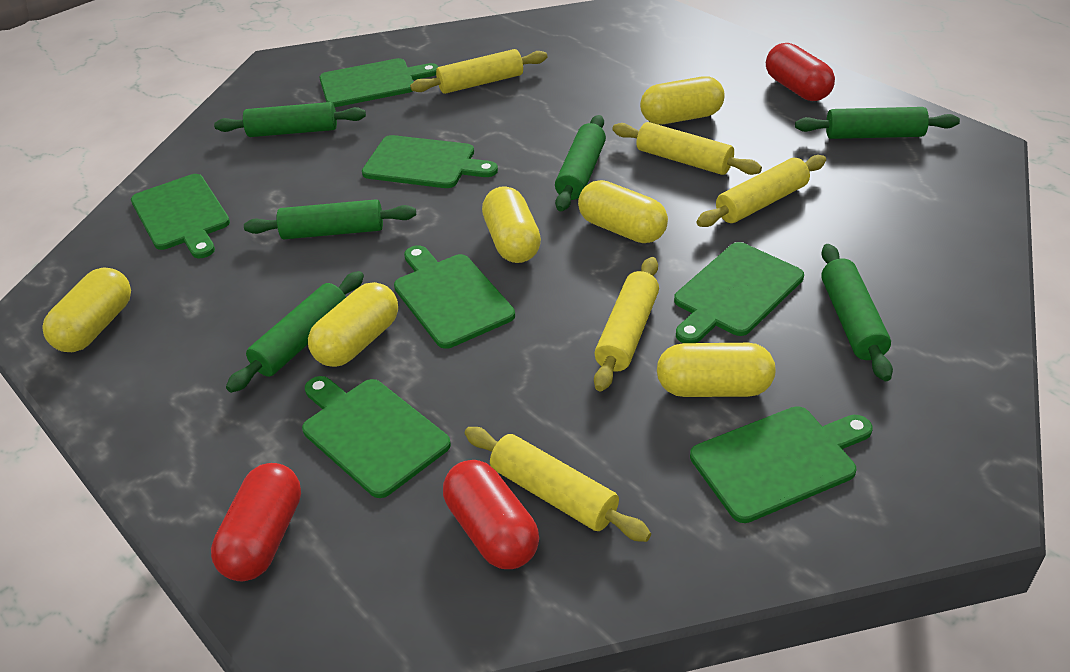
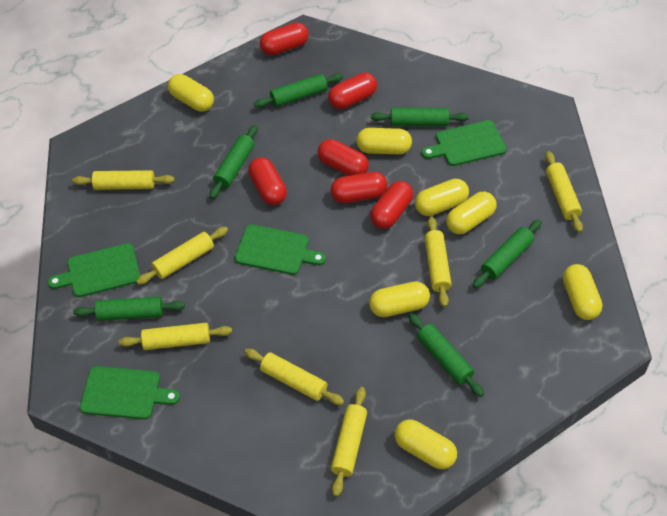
green cutting board: 7 -> 4
red capsule: 3 -> 6
yellow capsule: 6 -> 7
yellow rolling pin: 5 -> 7

